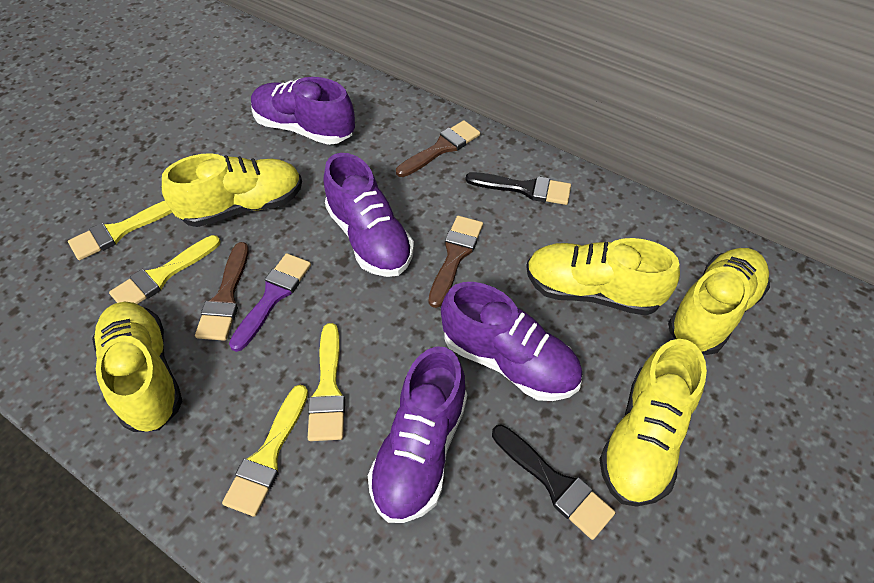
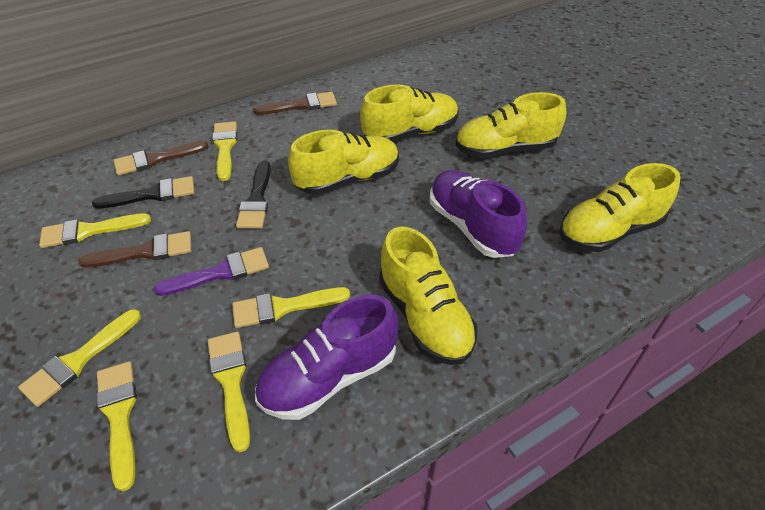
purple shoe: 4 -> 2
yellow brush: 4 -> 6

